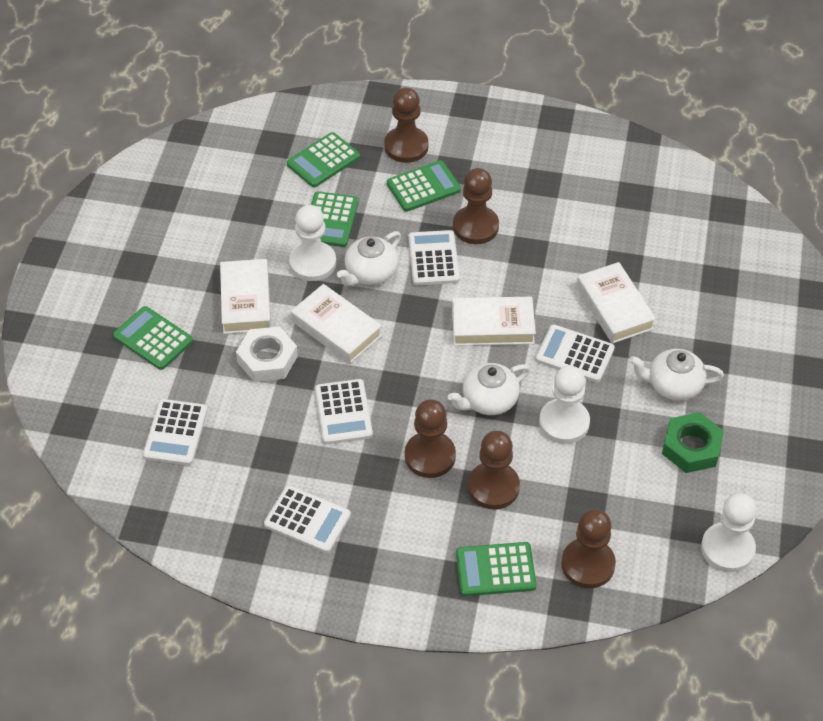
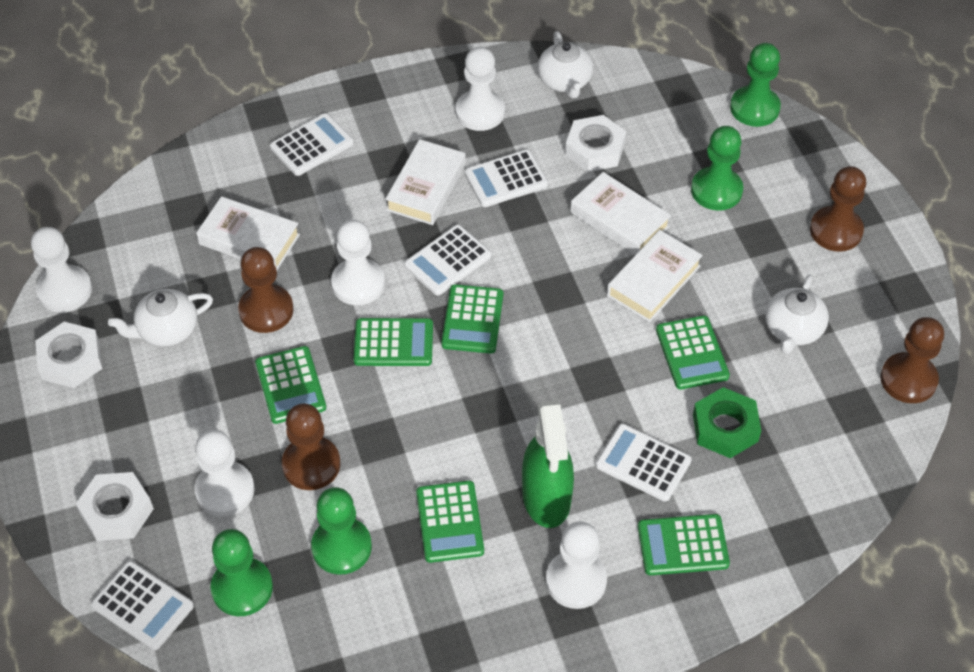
brown pawn: 5 -> 4
green calculator: 5 -> 6
green pawn: 0 -> 4
green spray bottle: 0 -> 1
white nut: 1 -> 3
white pawn: 3 -> 5

